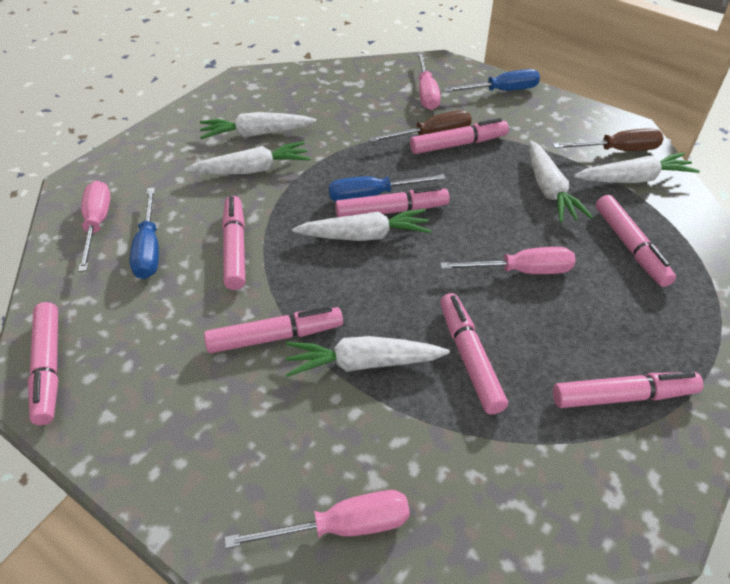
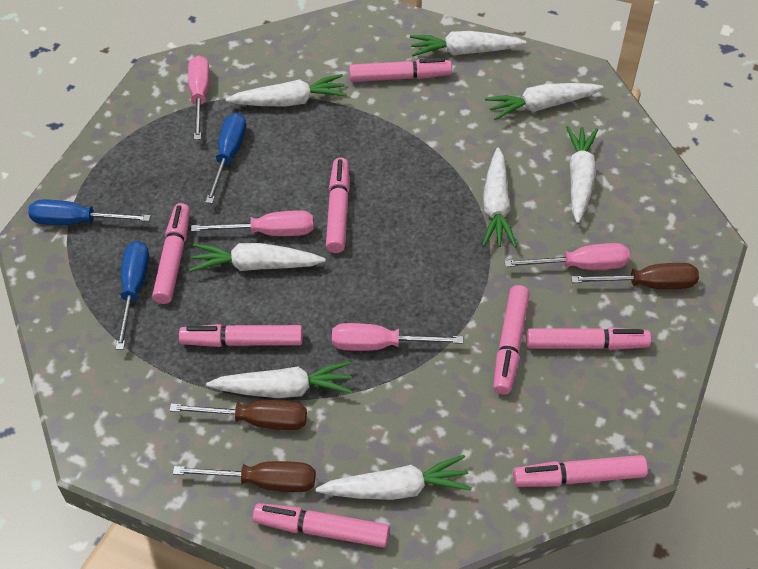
brown screwdriver: 2 -> 3
white carrot: 6 -> 8

